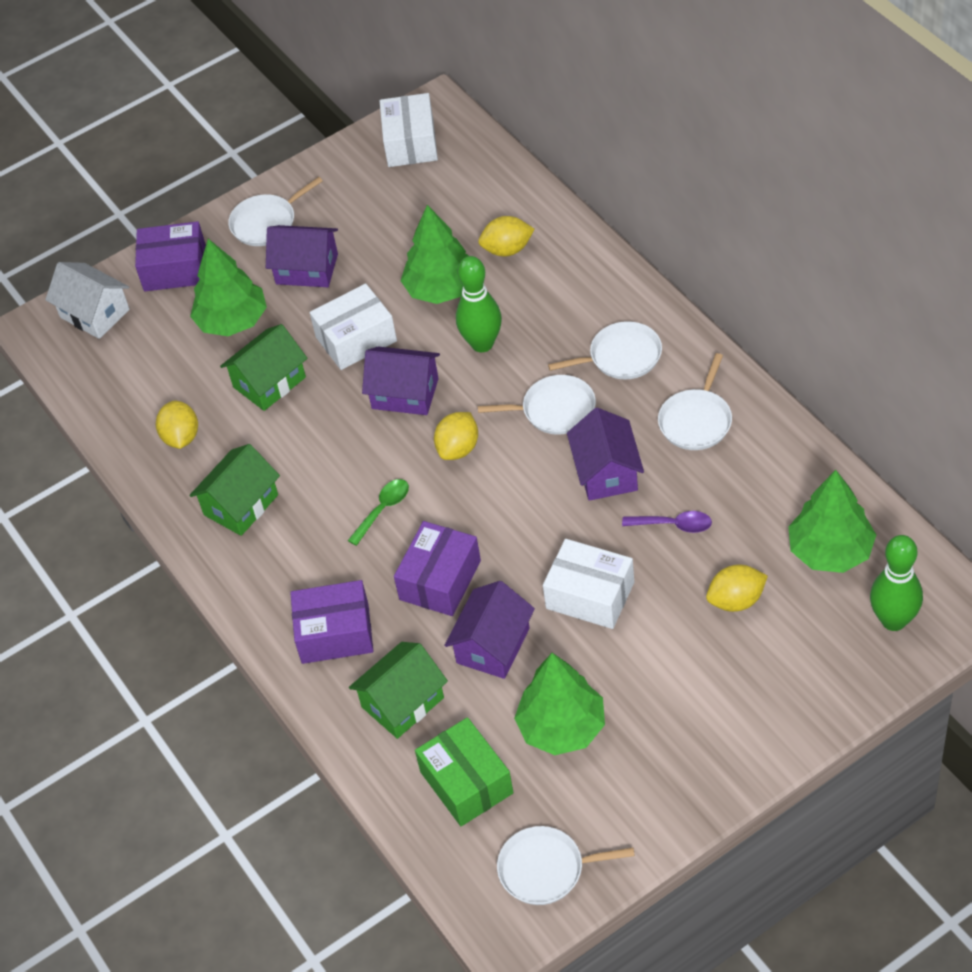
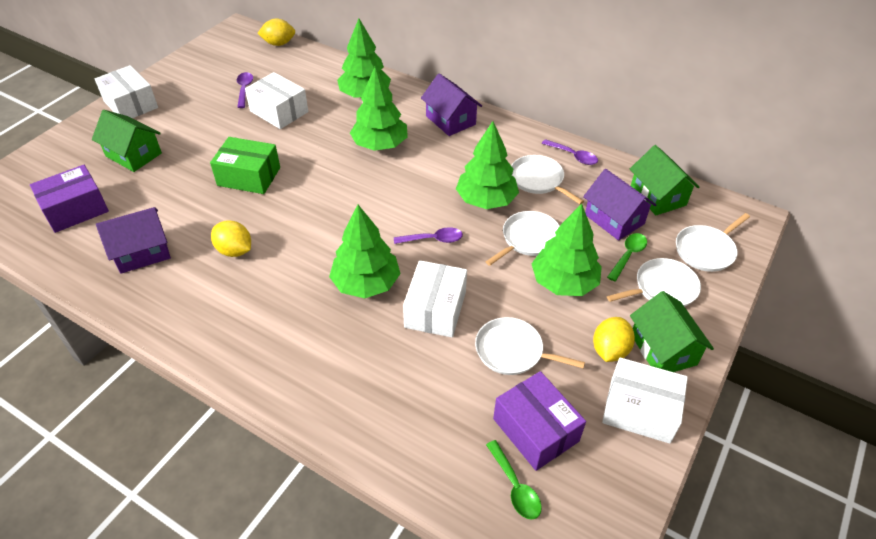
green bowling pin: 2 -> 0
green spoon: 1 -> 2
green tree: 4 -> 5
purple box: 3 -> 2
purple house: 4 -> 3
purple spoon: 1 -> 3
white box: 3 -> 4
white house: 1 -> 0
yellow lemon: 4 -> 3

